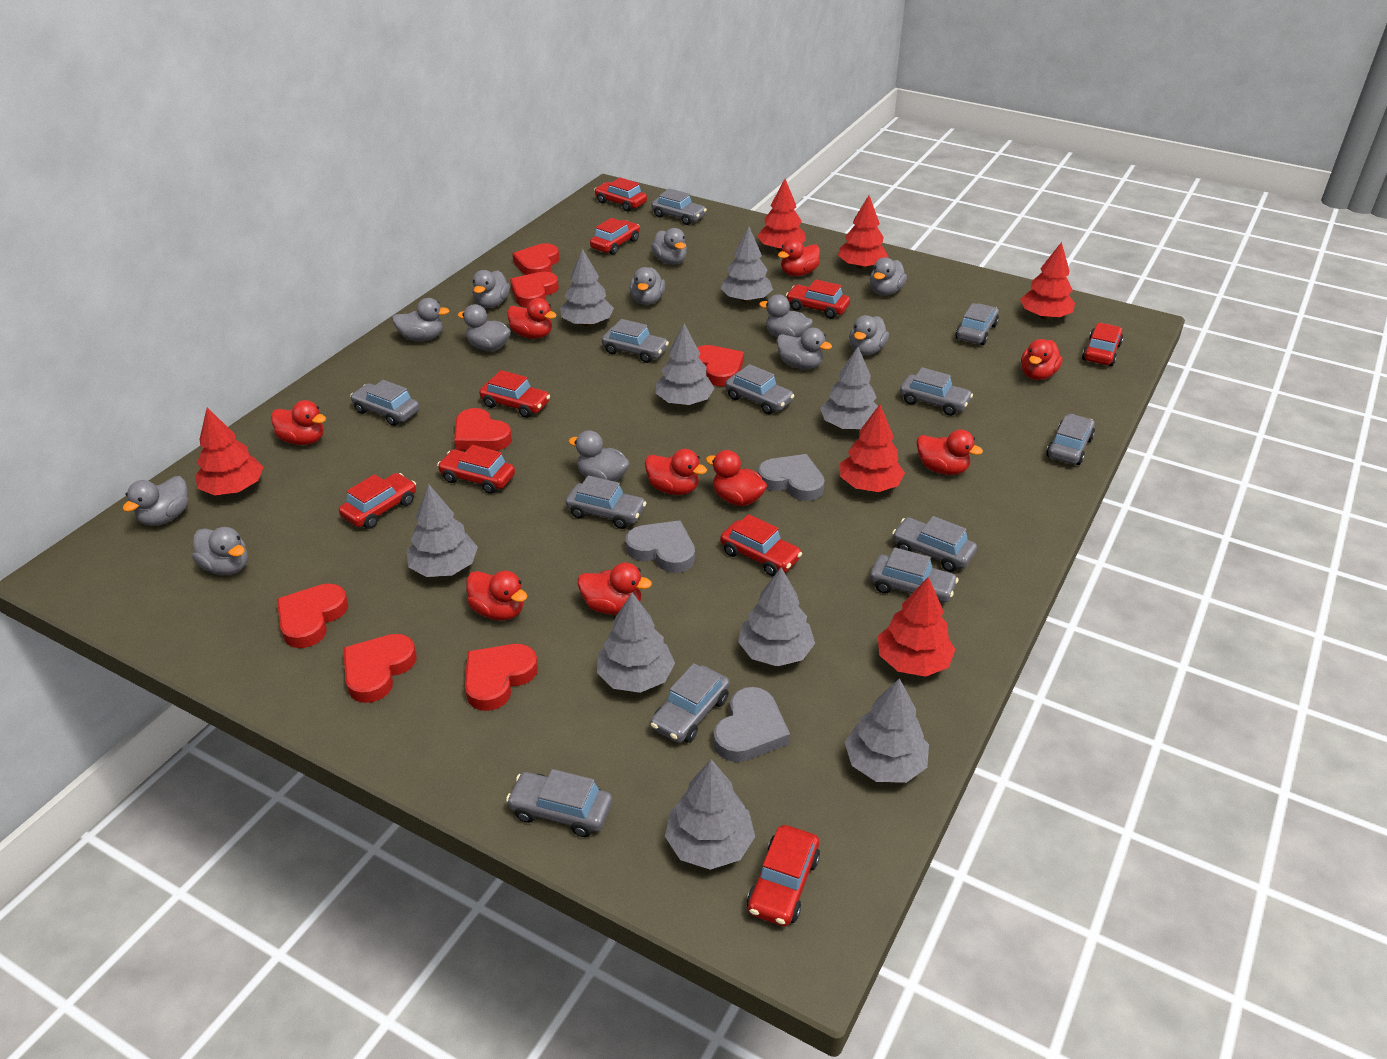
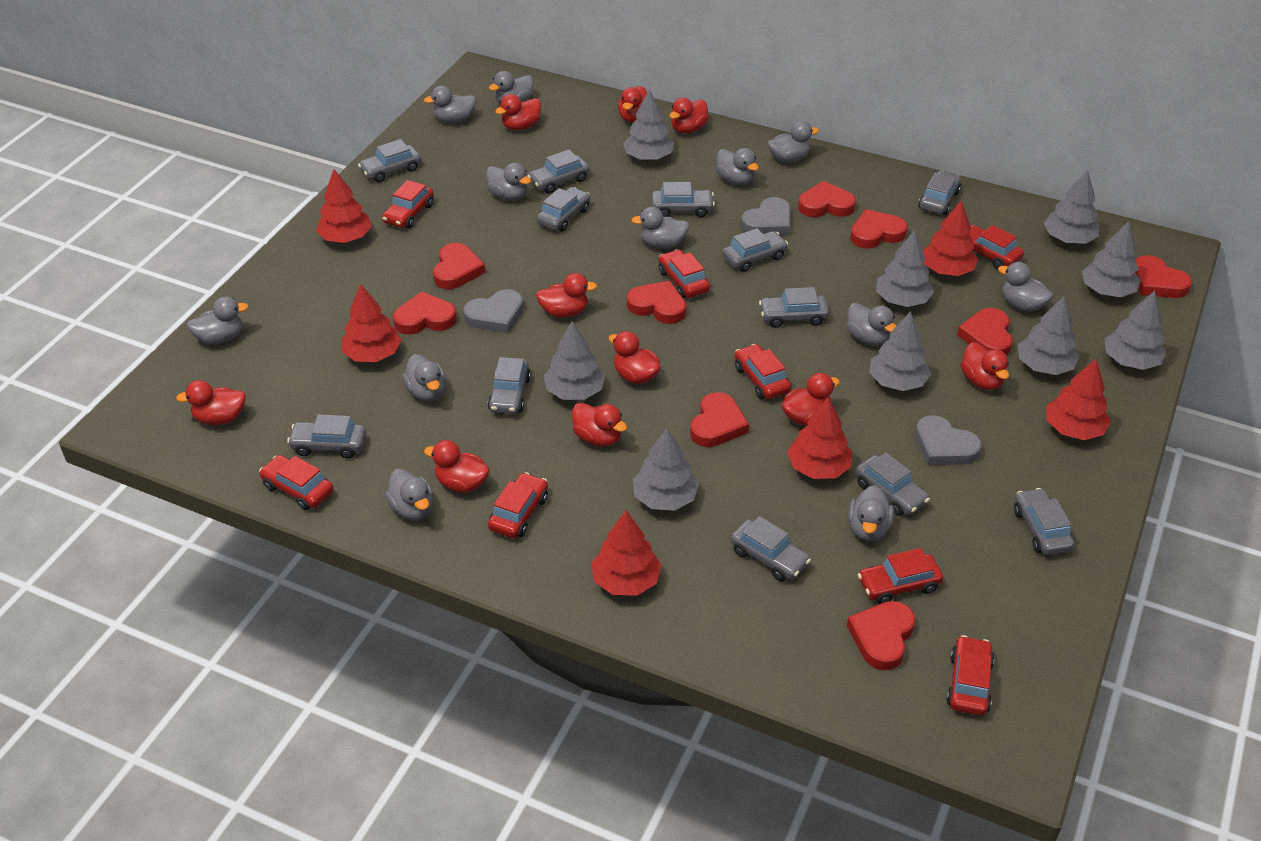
red car: 9 -> 8
red duck: 9 -> 10
red heart: 7 -> 9

